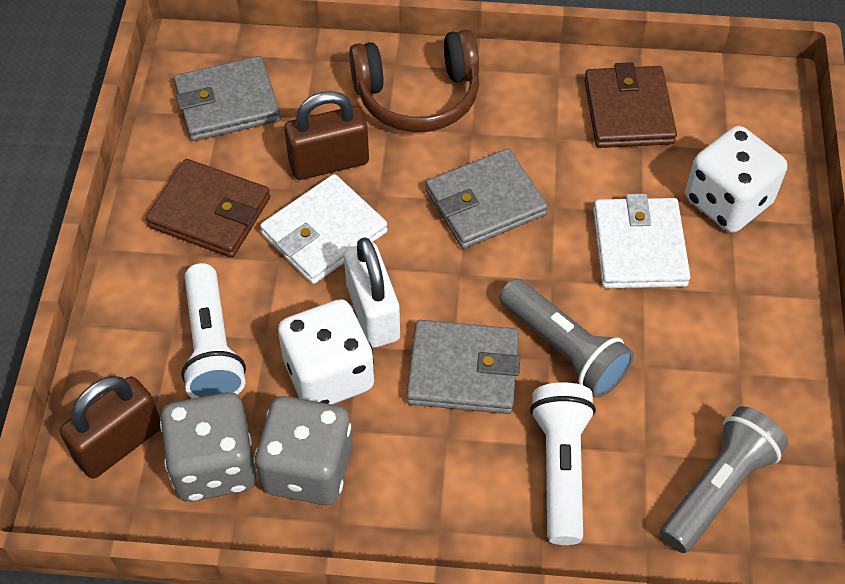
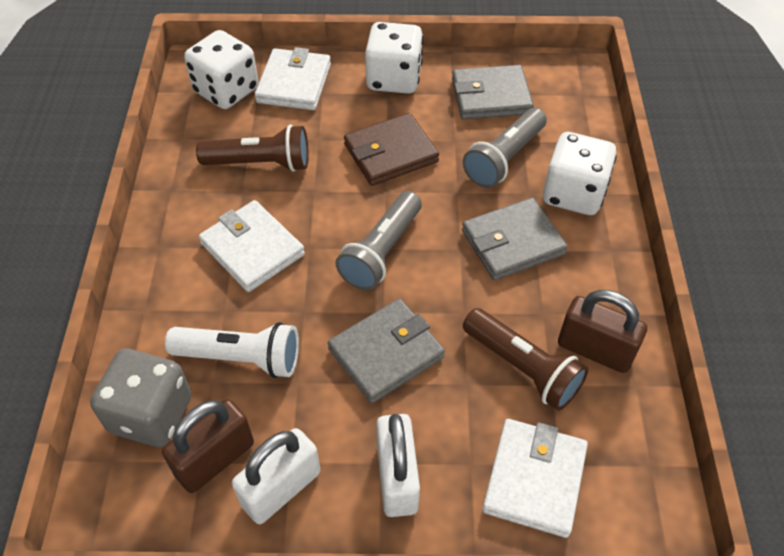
brown flashlight: 0 -> 2
brown headphones: 1 -> 0
brown wallet: 2 -> 1
grey dice: 2 -> 1
white dice: 2 -> 3
white flashlight: 2 -> 1
white padlock: 1 -> 2
white wallet: 2 -> 3

